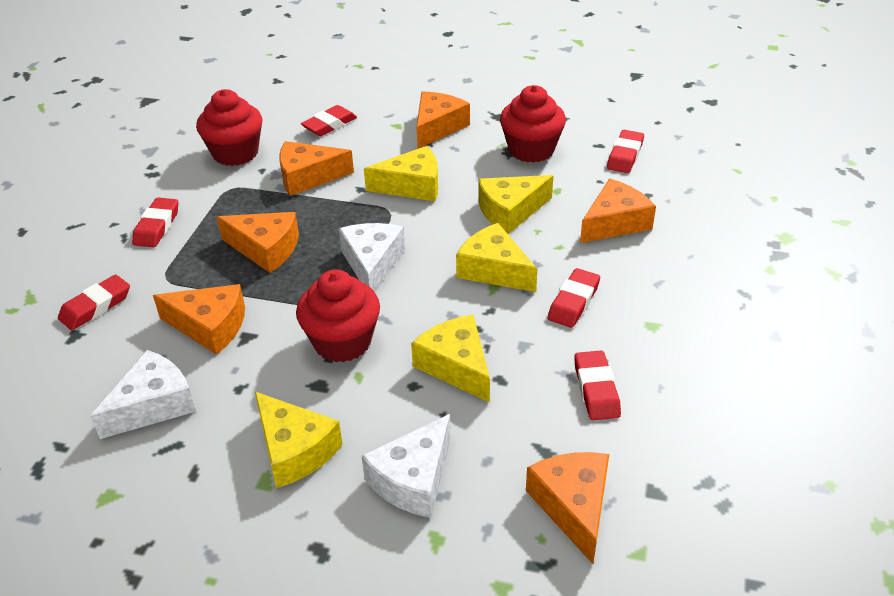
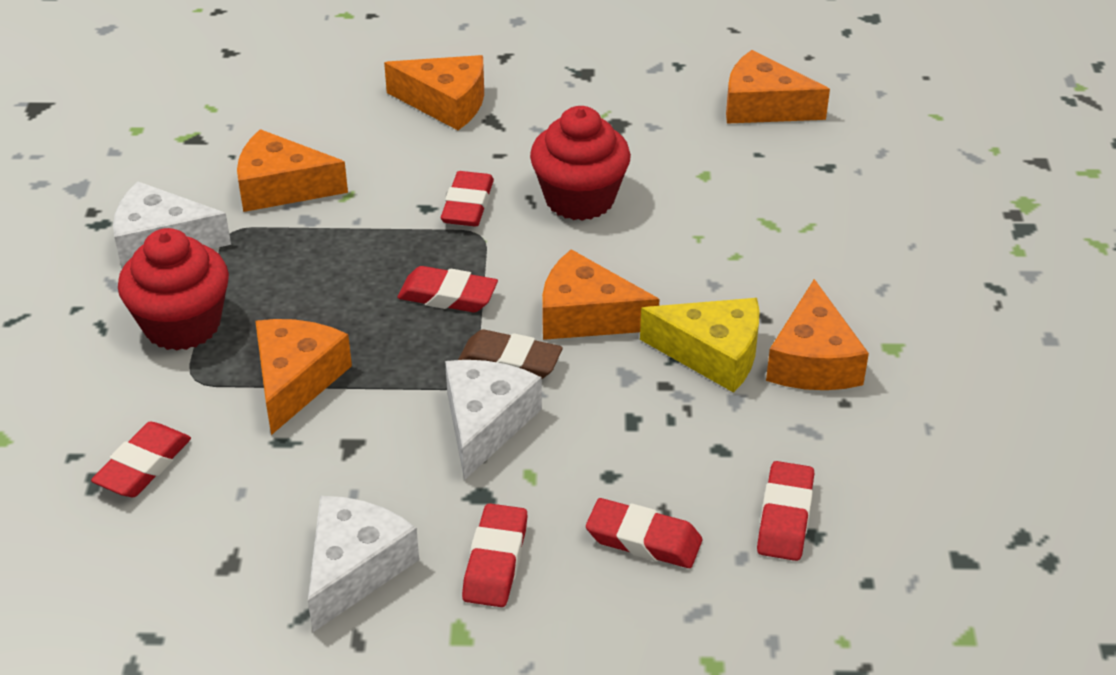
brown eraser: 0 -> 1
red cupcake: 3 -> 2
yellow cheese: 5 -> 1

